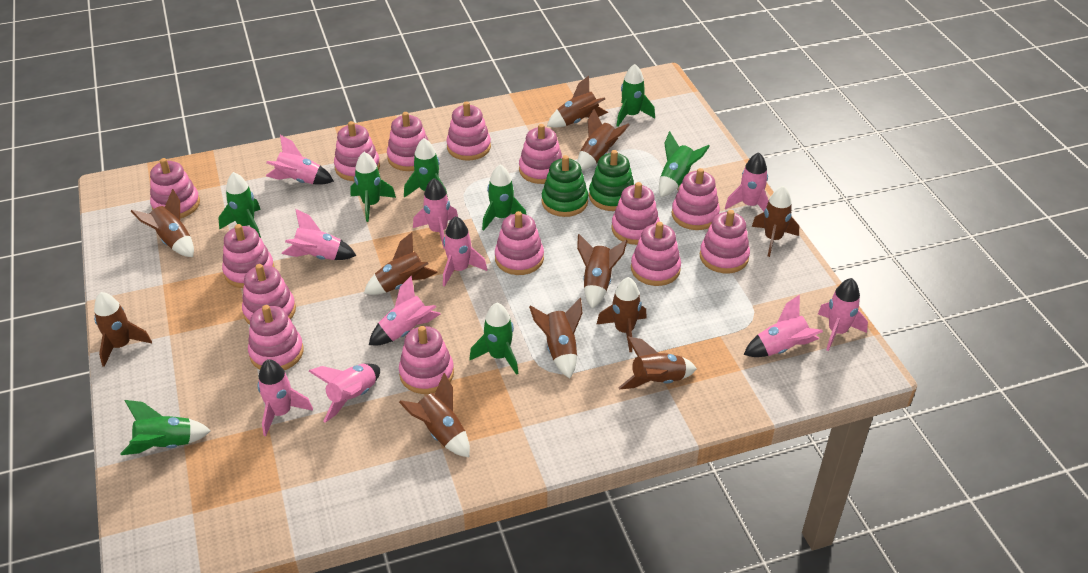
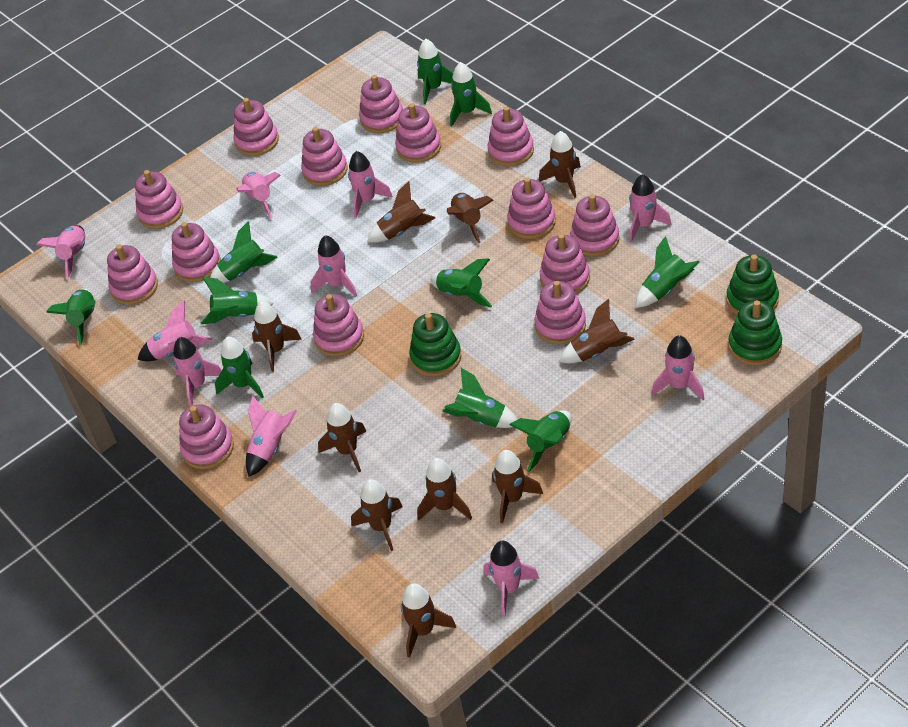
brown rocket: 11 -> 10
green rocket: 8 -> 10
green stacking toy: 2 -> 3

